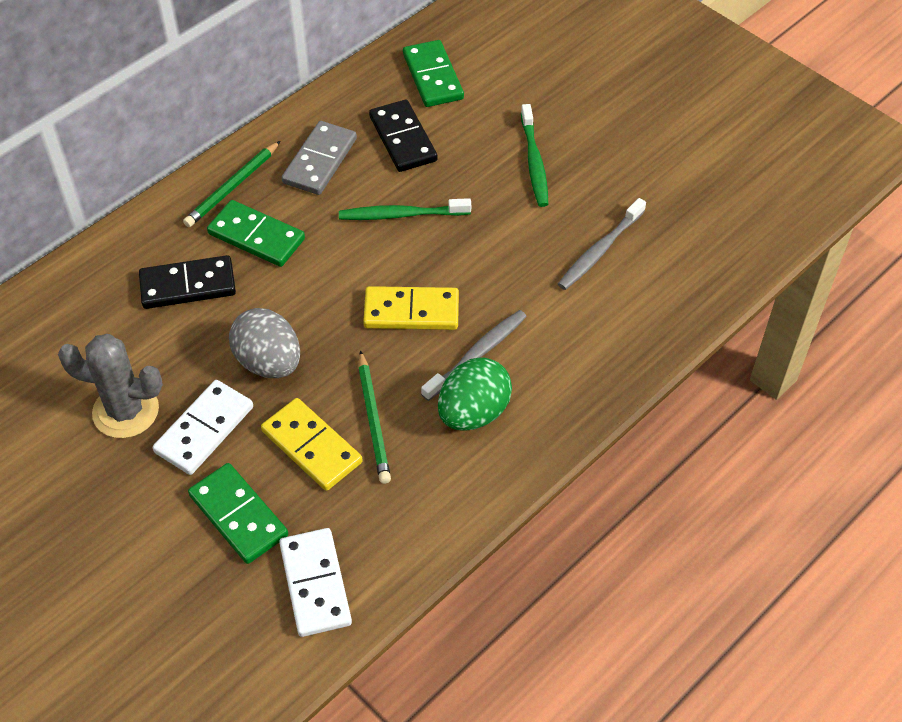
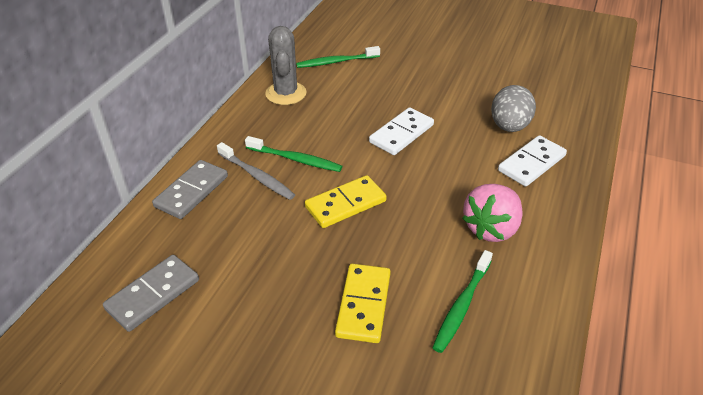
black domino: 2 -> 0
green domino: 3 -> 0
green egg: 1 -> 0
green pencil: 2 -> 0
green toothbrush: 2 -> 3
grey domino: 1 -> 2
grey toothbrush: 2 -> 1
pink strawberry: 0 -> 1

